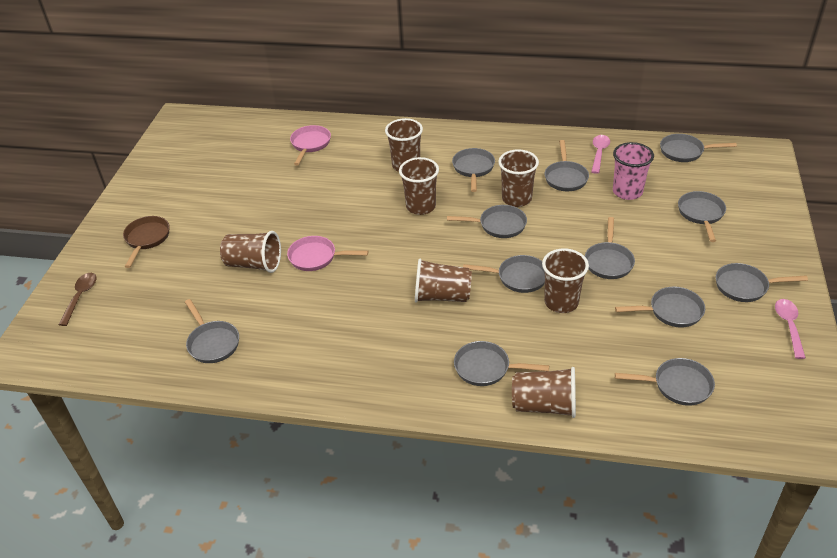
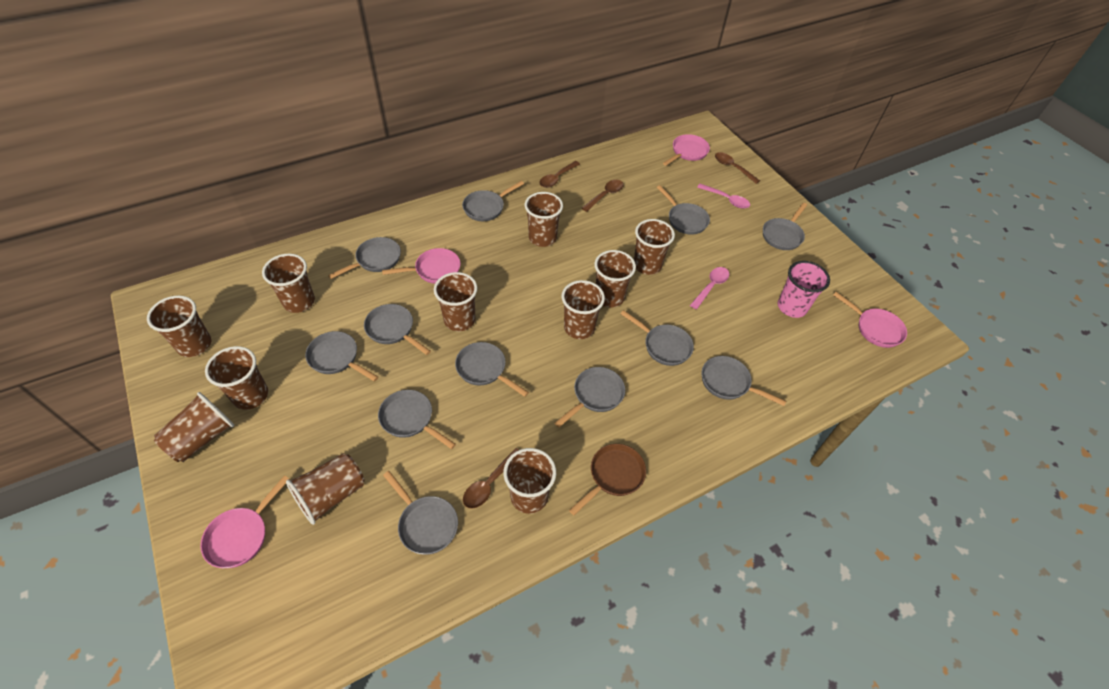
brown cup: 7 -> 11
brown spoon: 1 -> 4
pink pan: 2 -> 4

